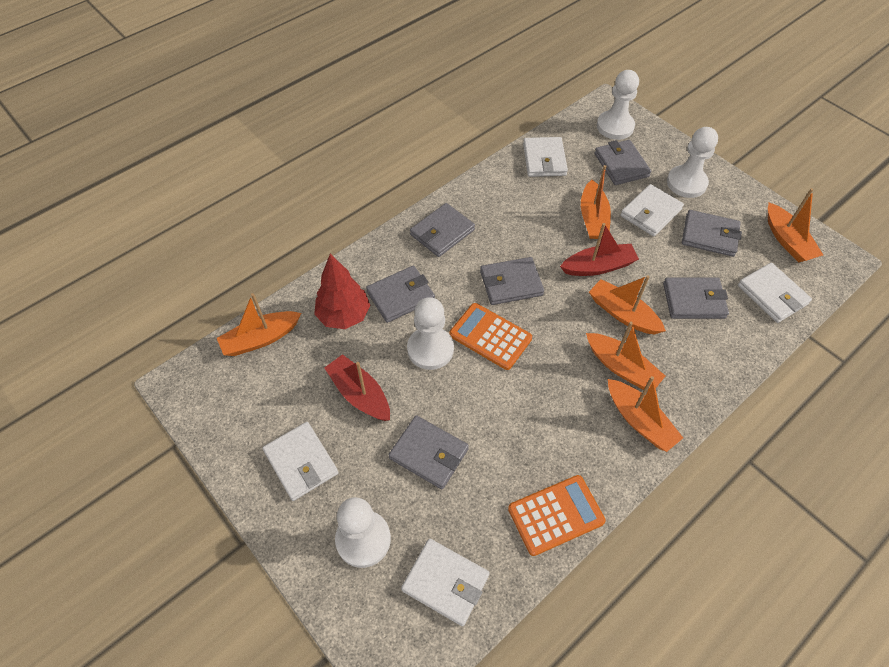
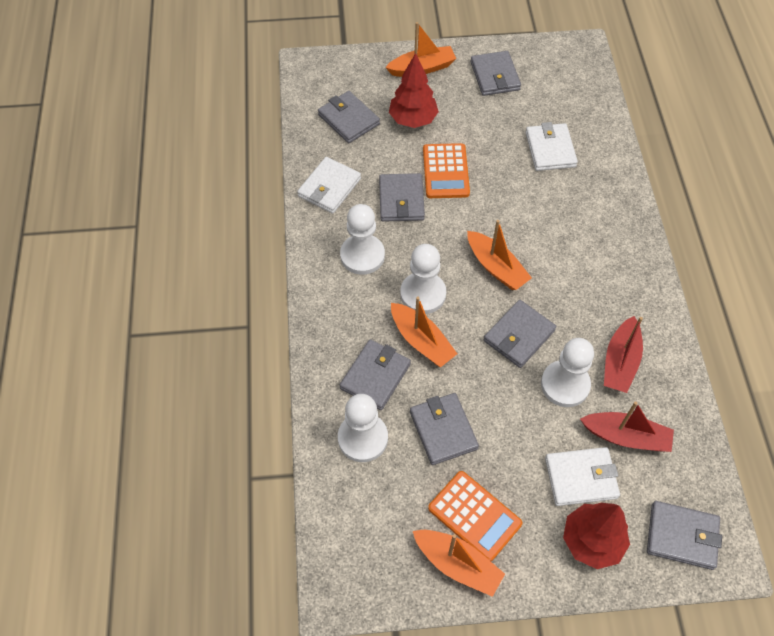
orange boat: 6 -> 4
red tree: 1 -> 2
white wallet: 5 -> 3

